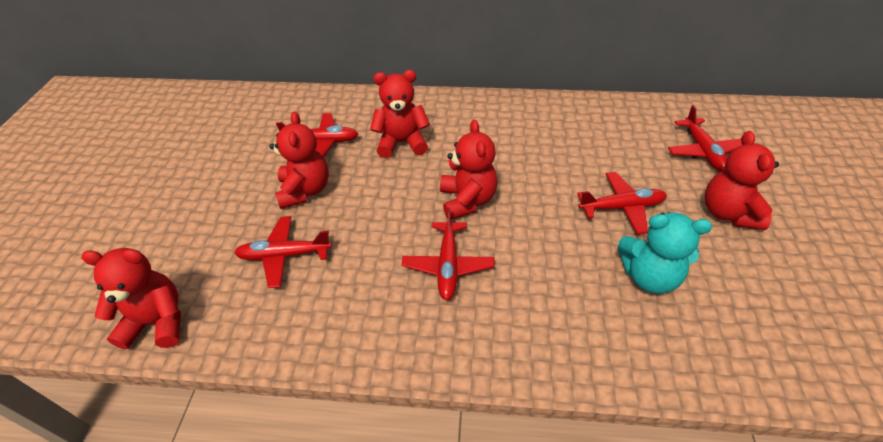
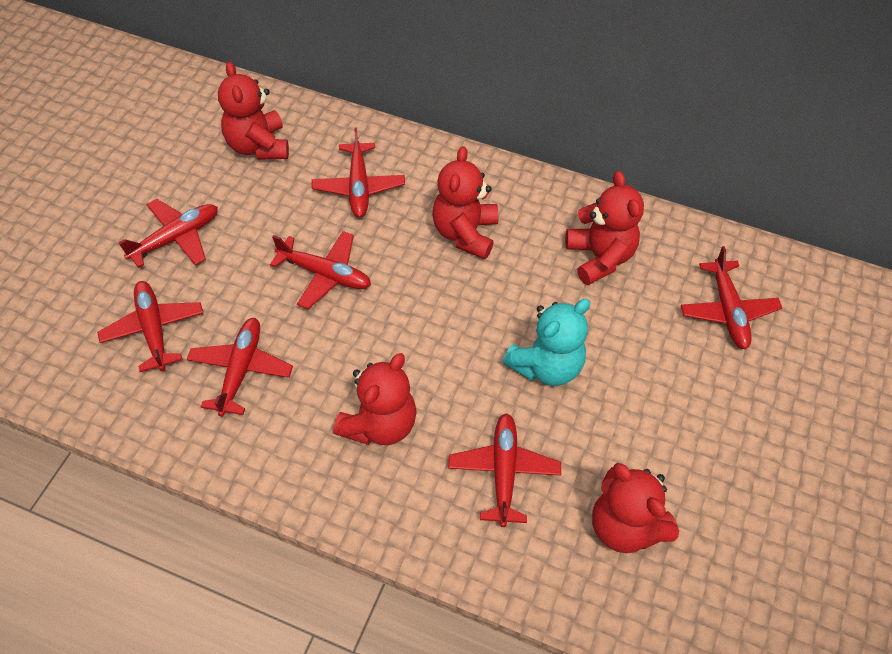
red plane: 5 -> 7

